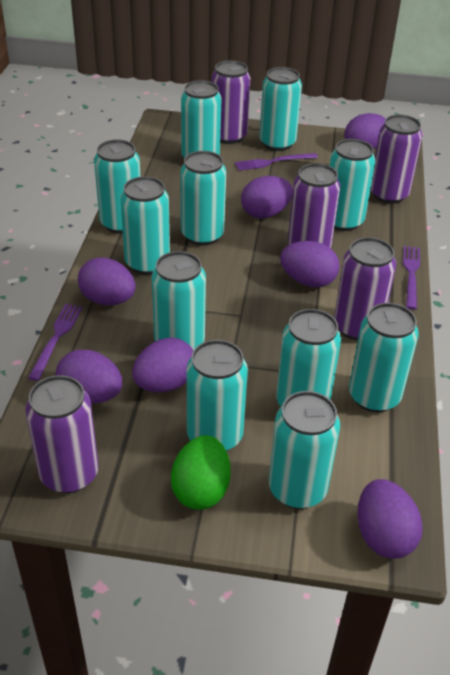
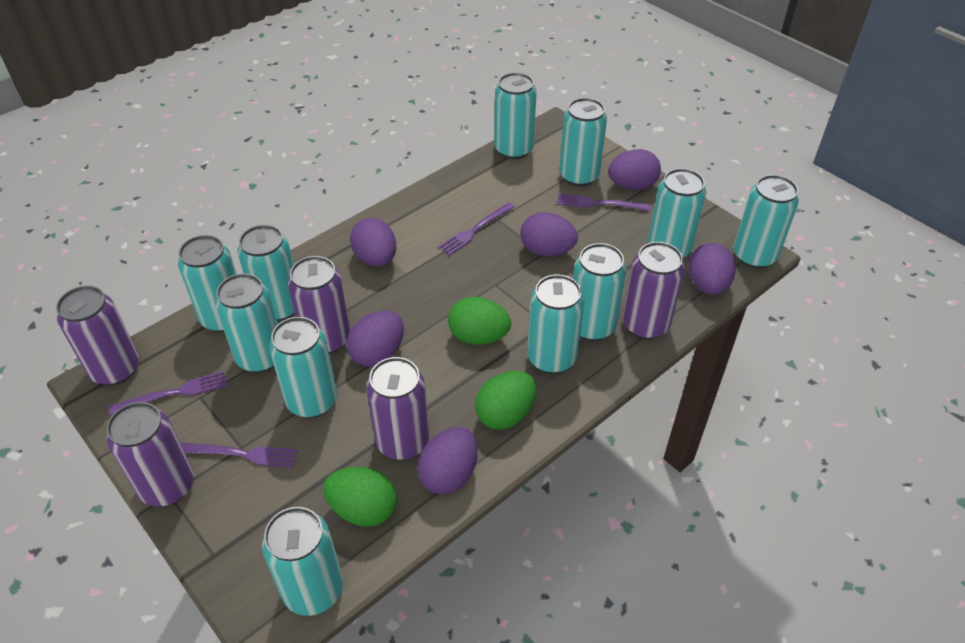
green egg: 1 -> 3
purple egg: 7 -> 6
purple fork: 3 -> 4

